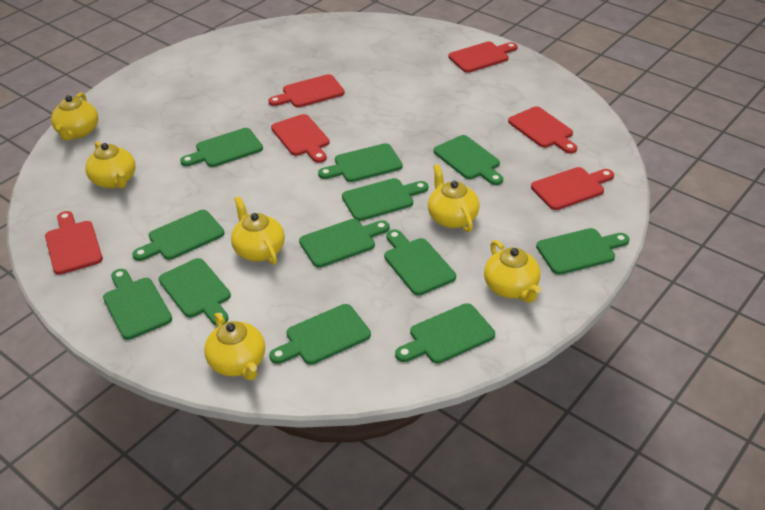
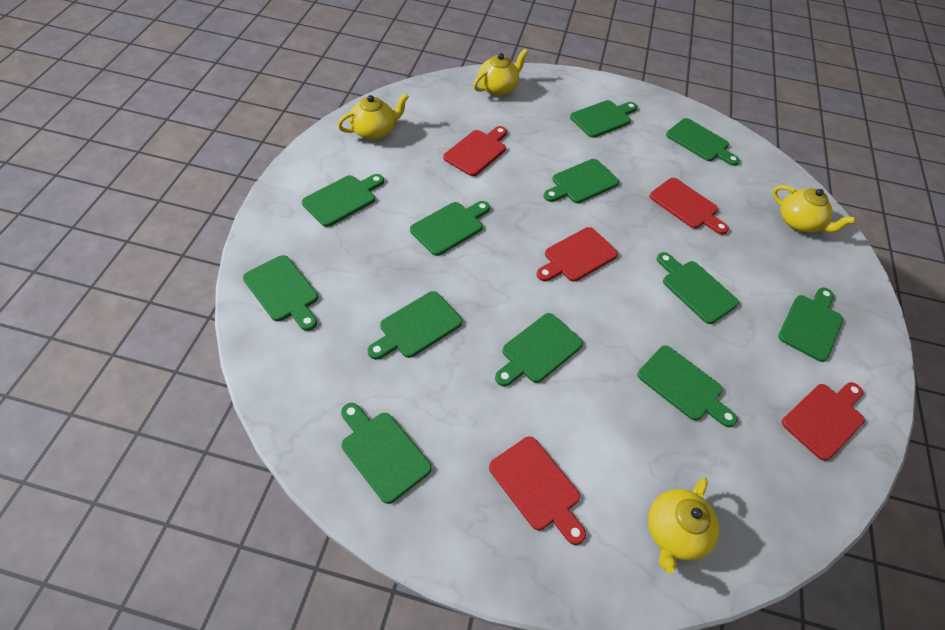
red cutting board: 6 -> 5
yellow teapot: 6 -> 4

